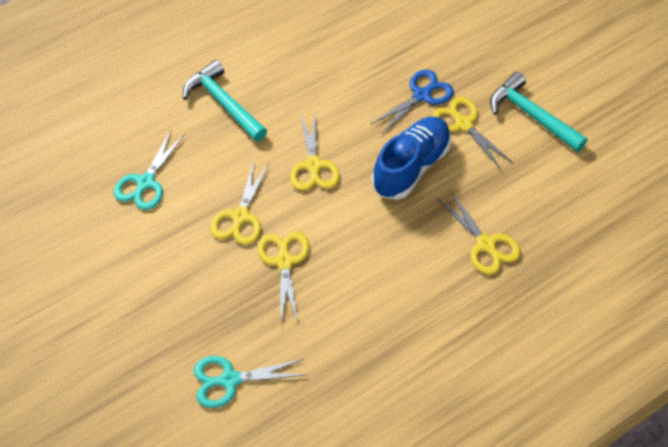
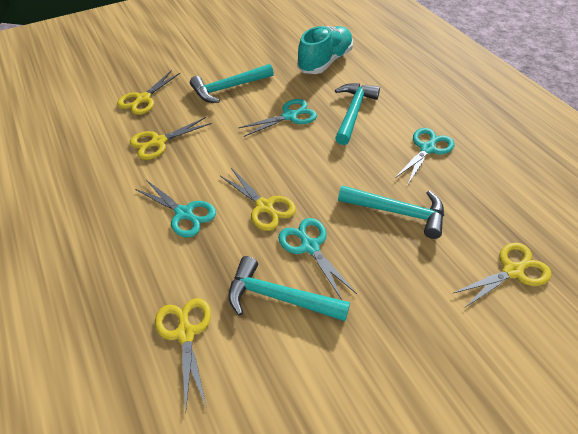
blue scissors: 1 -> 0
blue shoe: 1 -> 0
turquoise hammer: 2 -> 4
turquoise scissors: 2 -> 4
turquoise shoe: 0 -> 1

